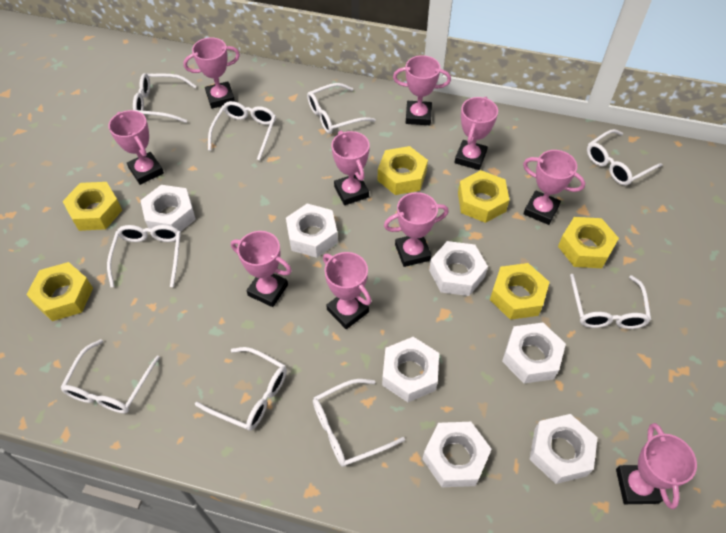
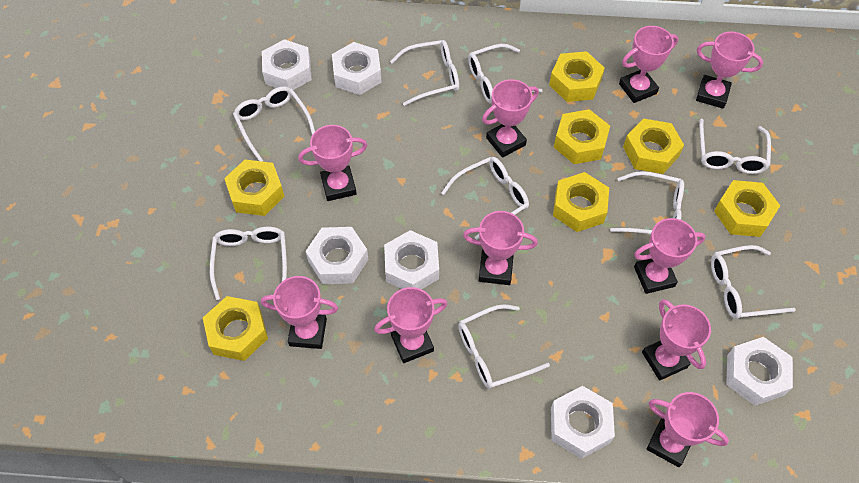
white nut: 7 -> 6
yellow nut: 6 -> 7

